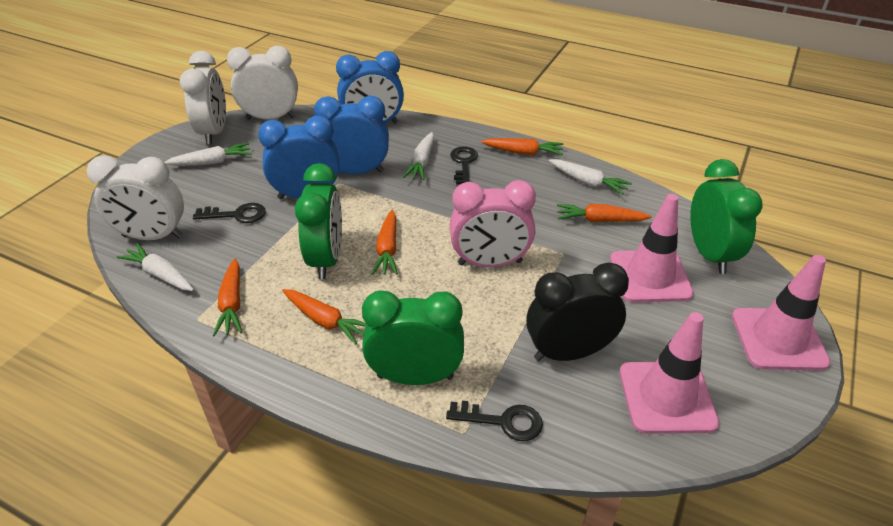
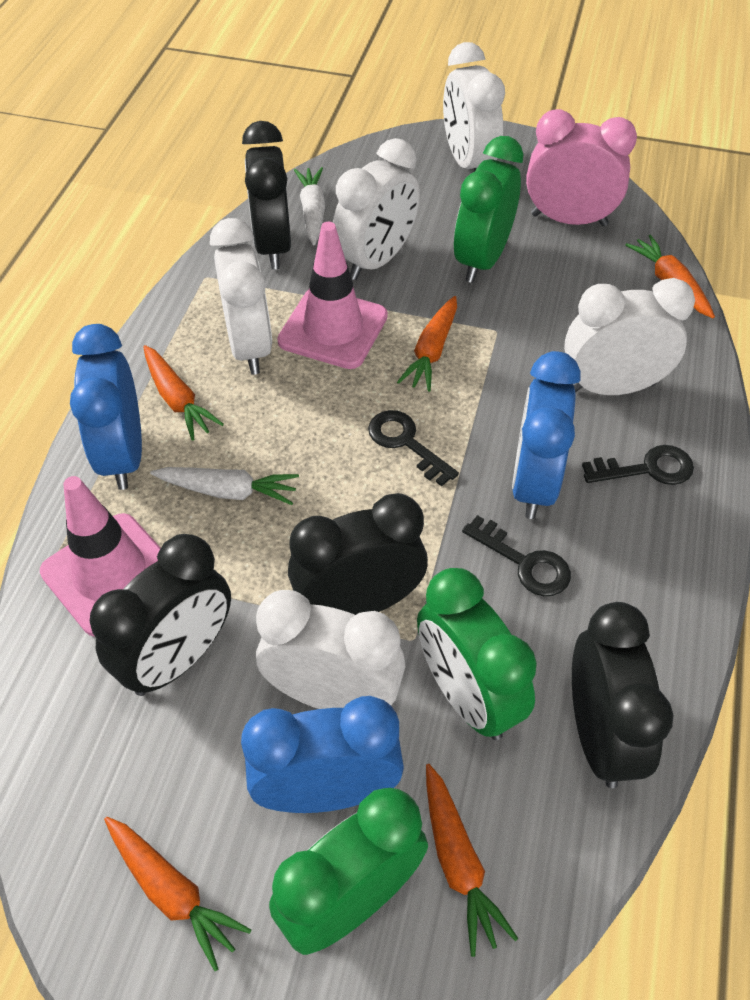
black clock: 1 -> 4
pink traffic cone: 3 -> 2
white carrot: 4 -> 2
white clock: 3 -> 5

